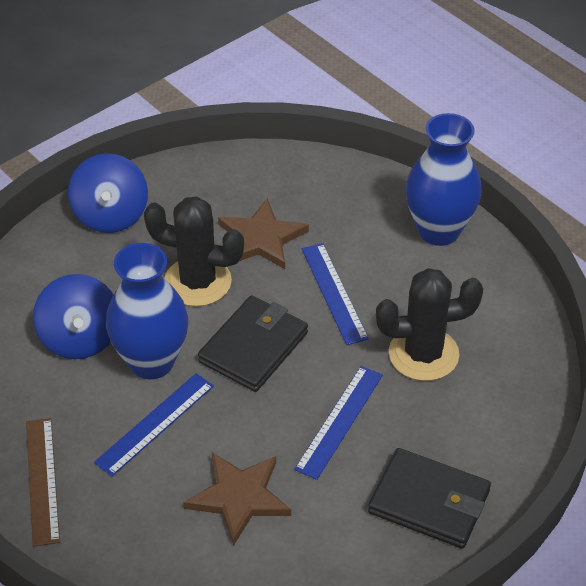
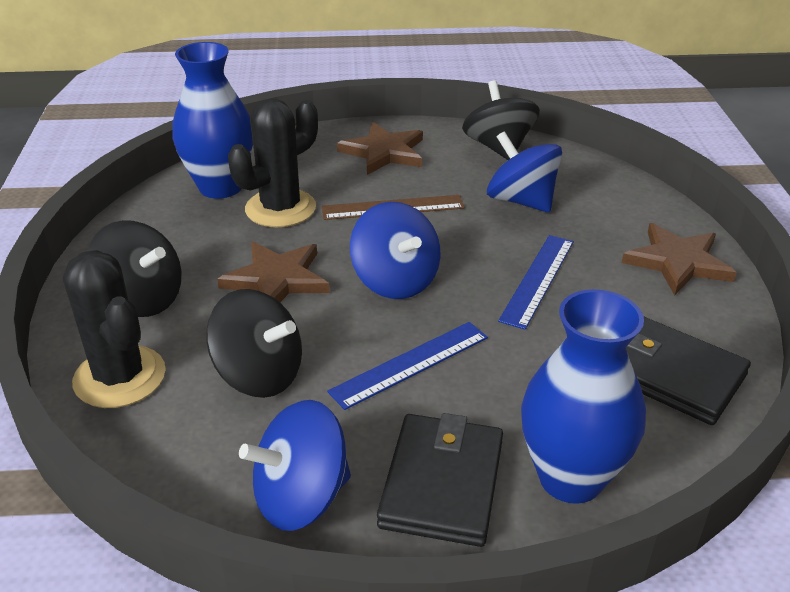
black spinning top: 0 -> 3
blue ruler: 3 -> 2
blue spinning top: 2 -> 3
brown star: 2 -> 3

